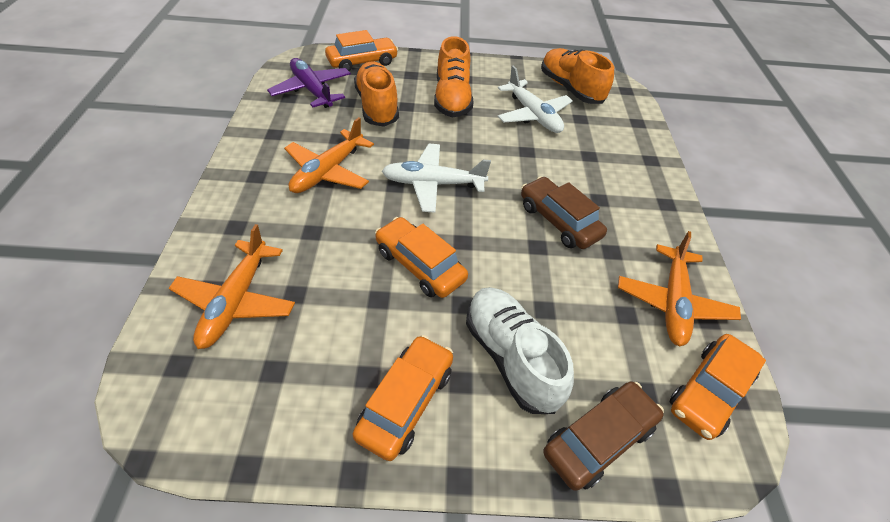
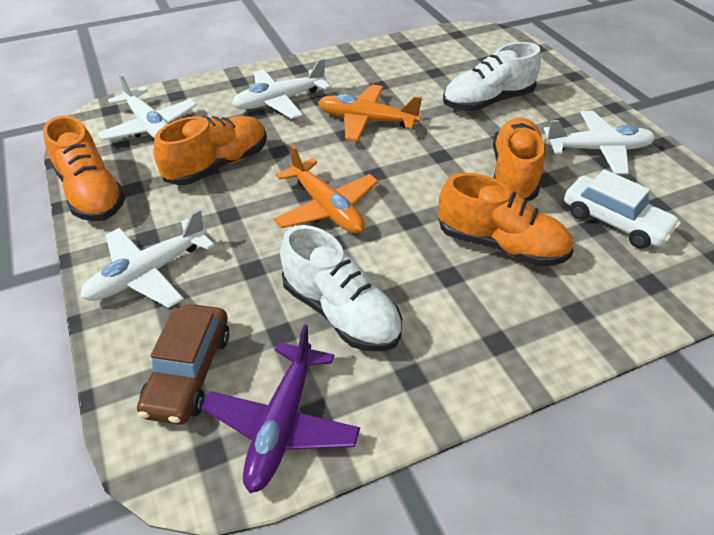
brown car: 2 -> 1
orange car: 4 -> 0
orange plane: 3 -> 2
orange shoe: 3 -> 4
white car: 0 -> 1
white plane: 2 -> 4
white shoe: 1 -> 2

